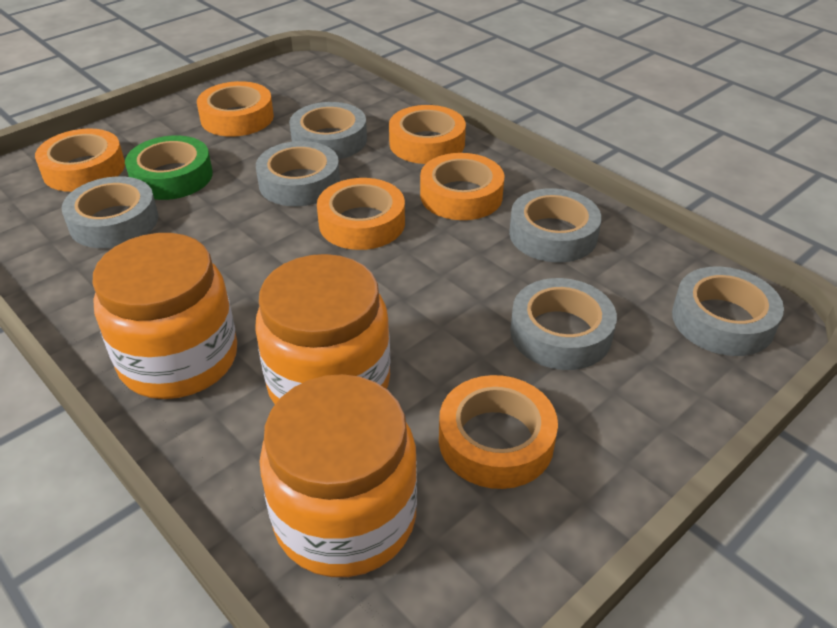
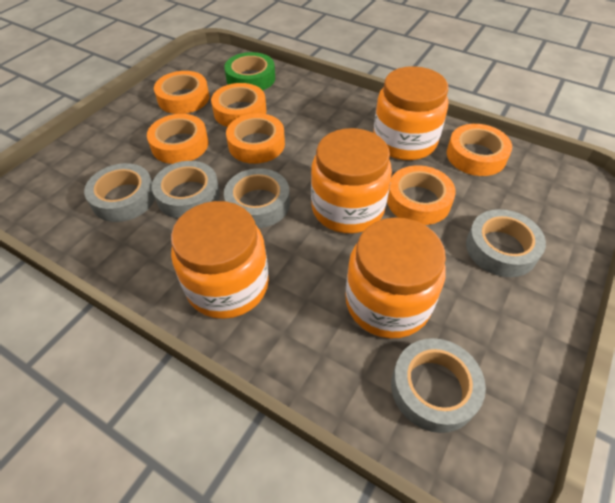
grey tape: 6 -> 5
orange jar: 3 -> 4

